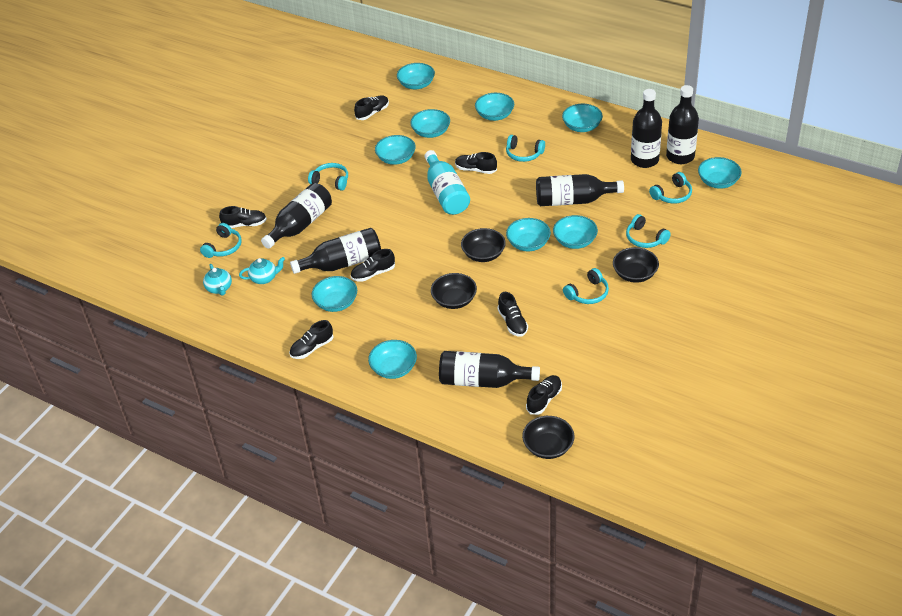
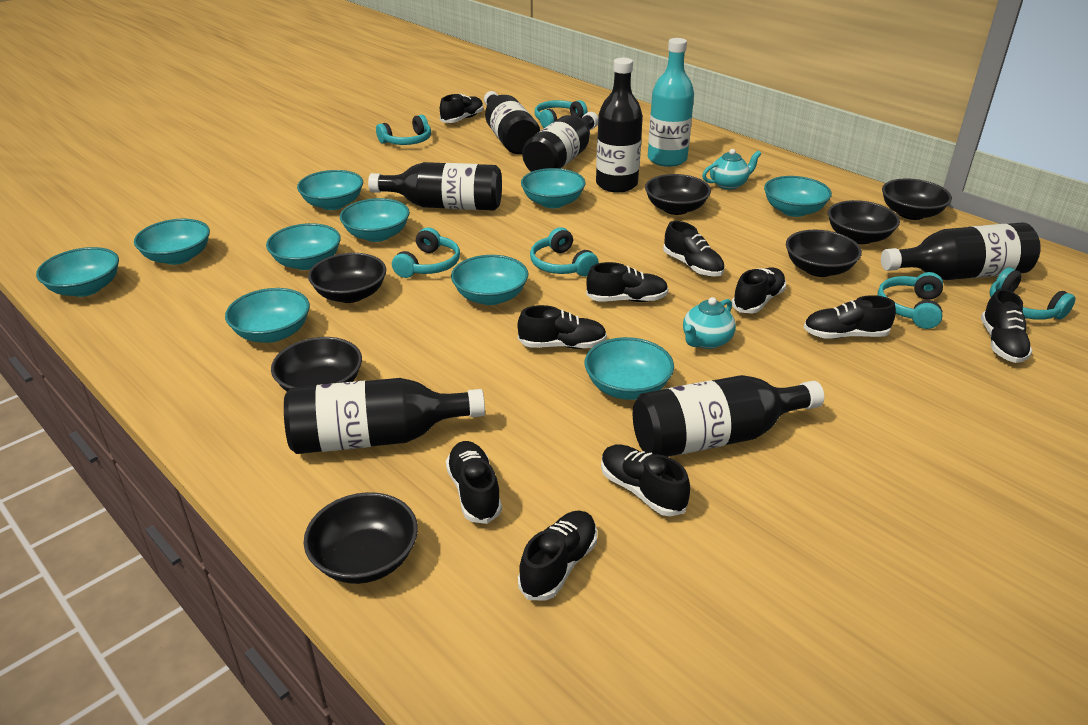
black bottle: 6 -> 7
black bowl: 4 -> 7
black shoe: 7 -> 10

